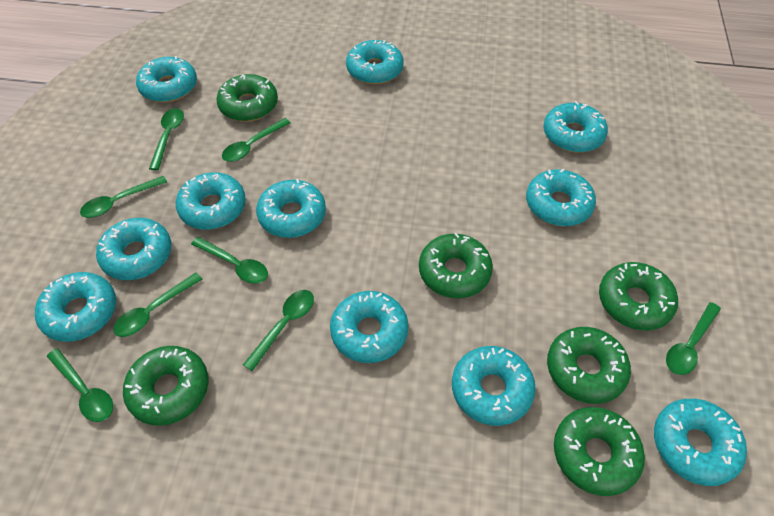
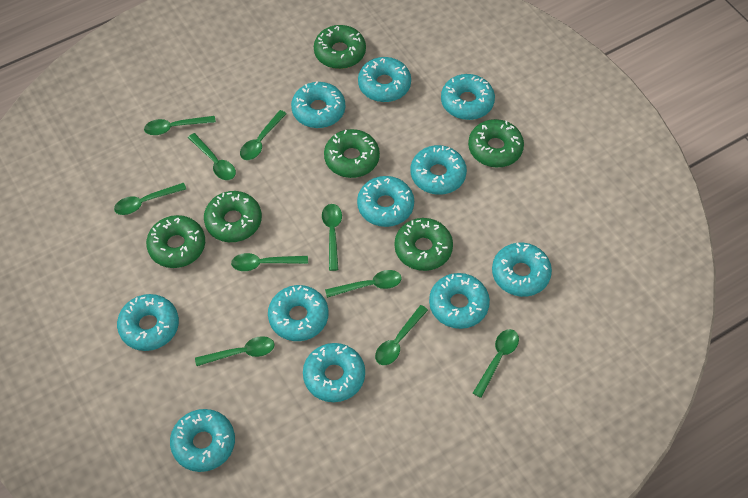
green spoon: 8 -> 10

